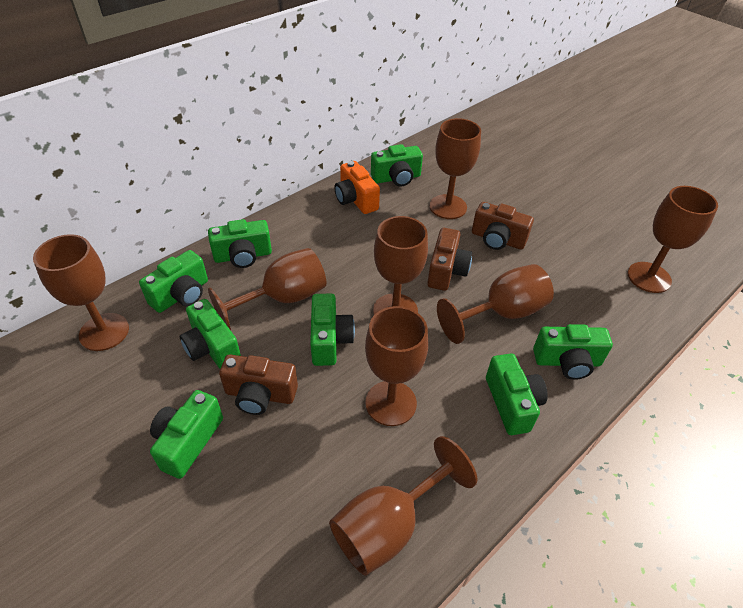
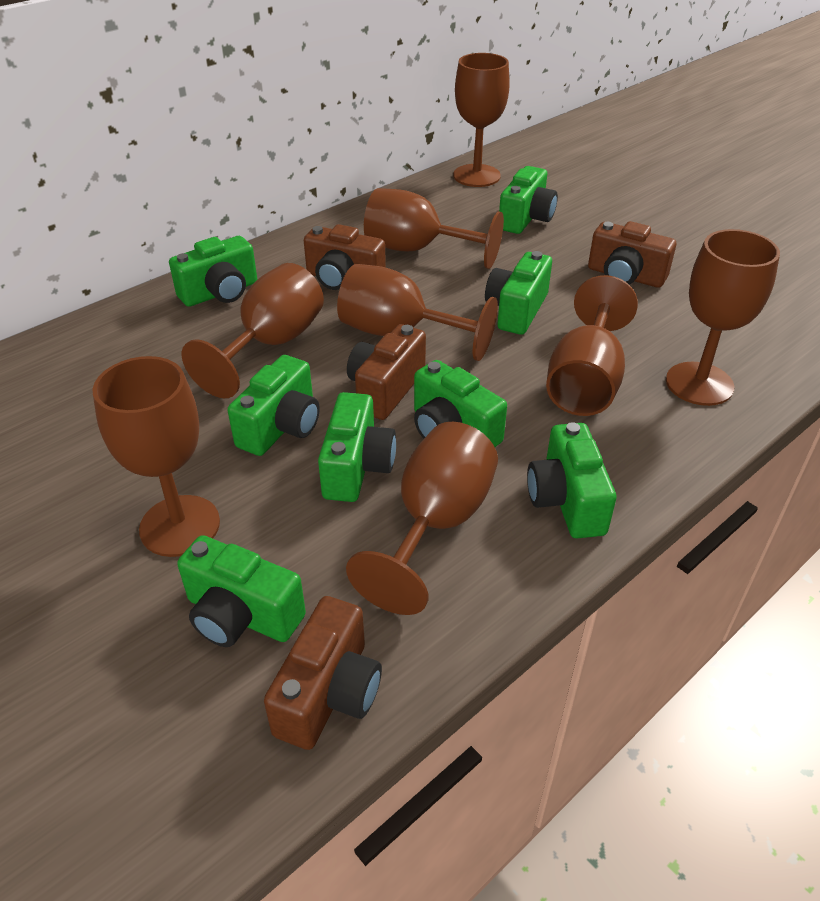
brown camera: 3 -> 4
orange camera: 1 -> 0

